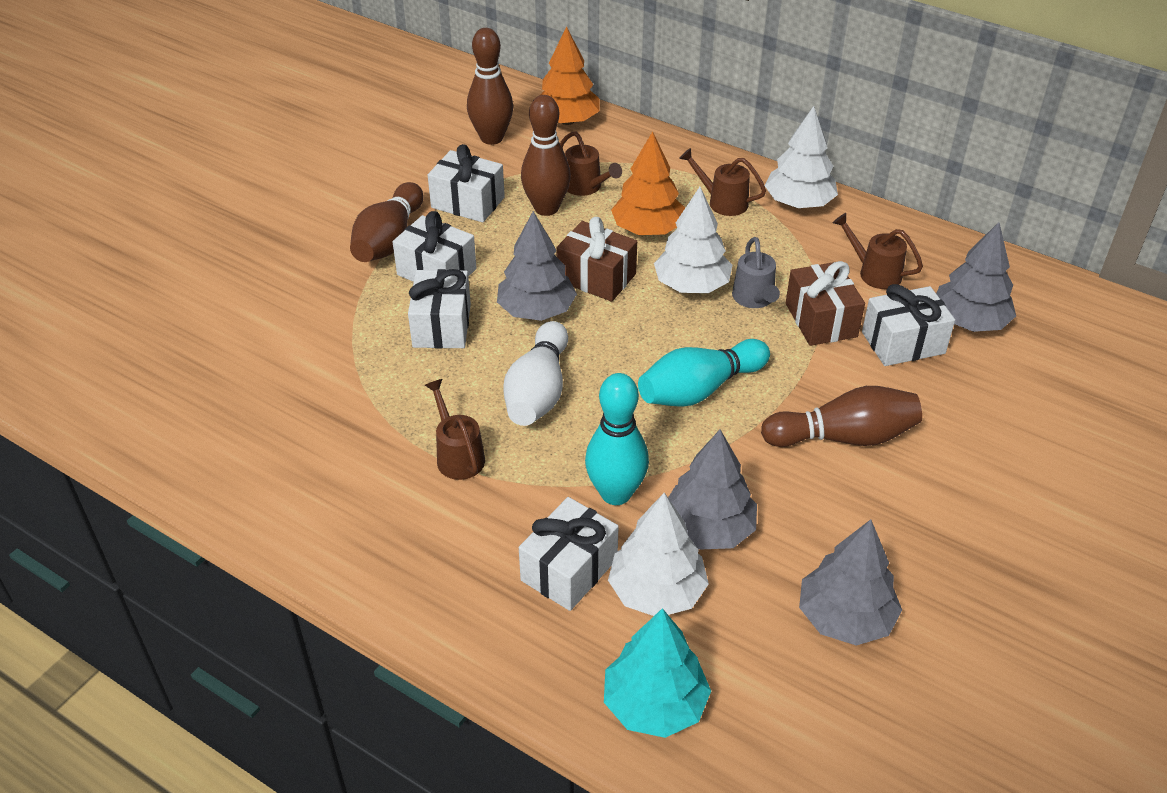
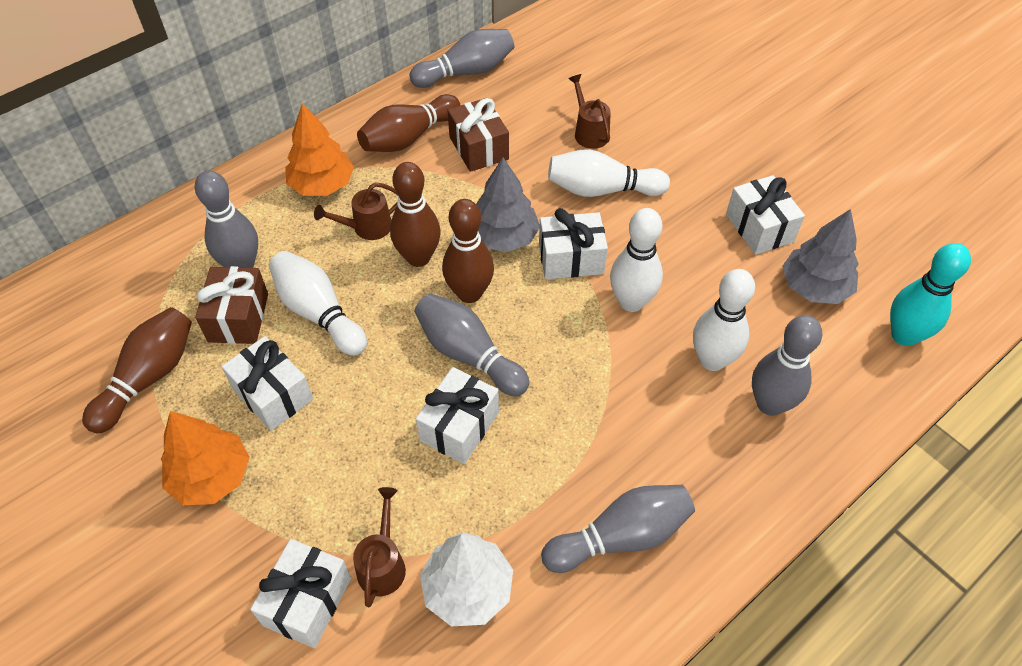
brown watering can: 4 -> 3
grey bowling pin: 0 -> 5
grey tree: 4 -> 2
grey watering can: 1 -> 0
turquoise bowling pin: 2 -> 1
turquoise tree: 1 -> 0
white bowling pin: 1 -> 4
white tree: 3 -> 1

